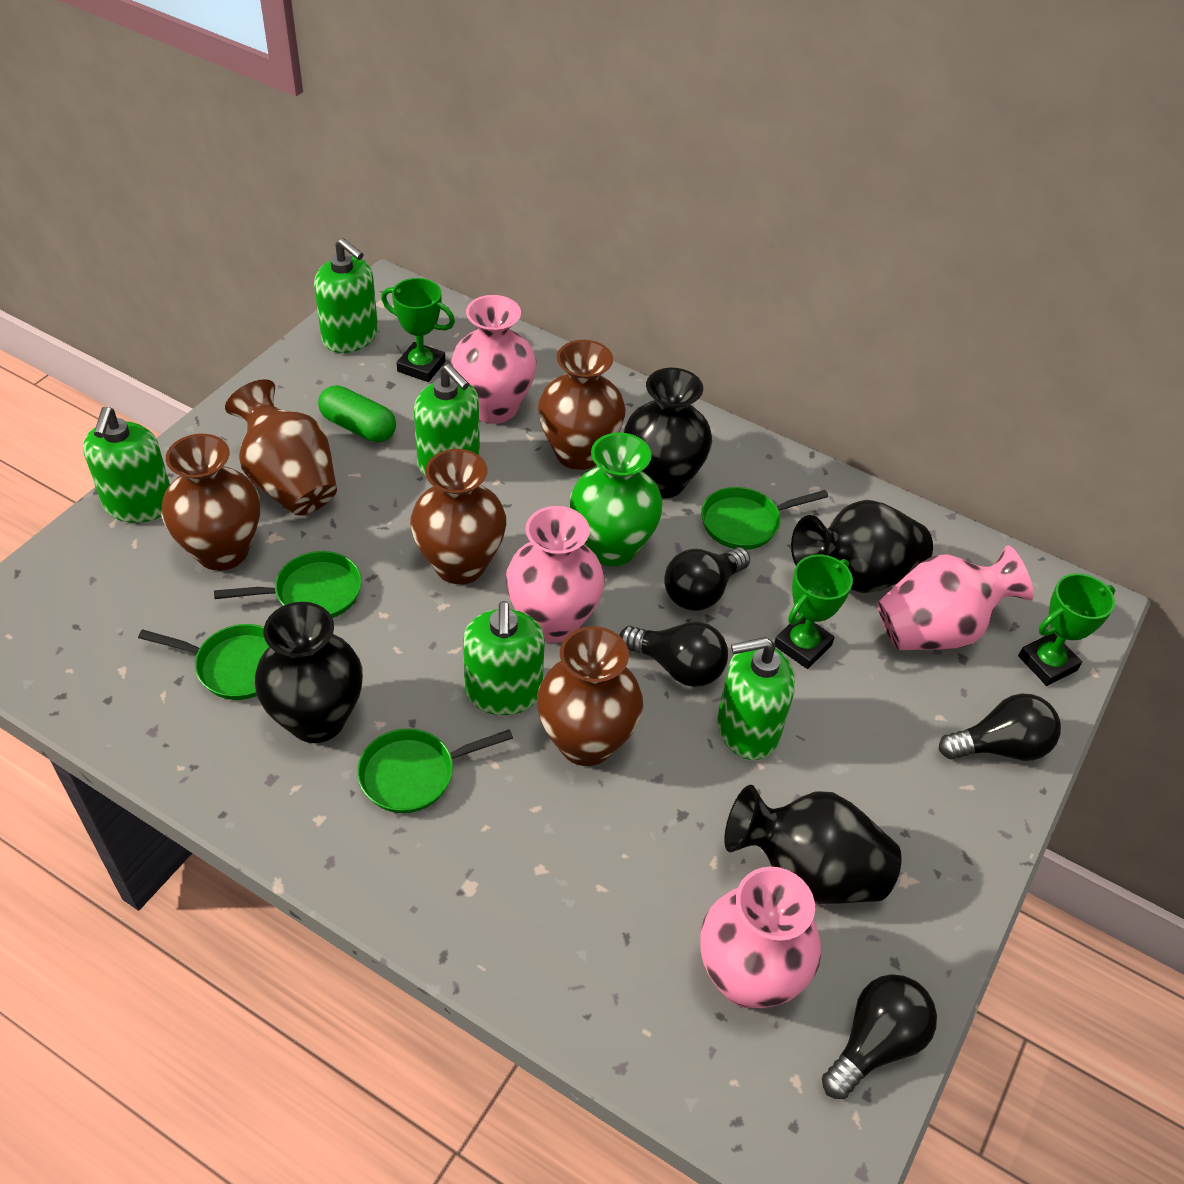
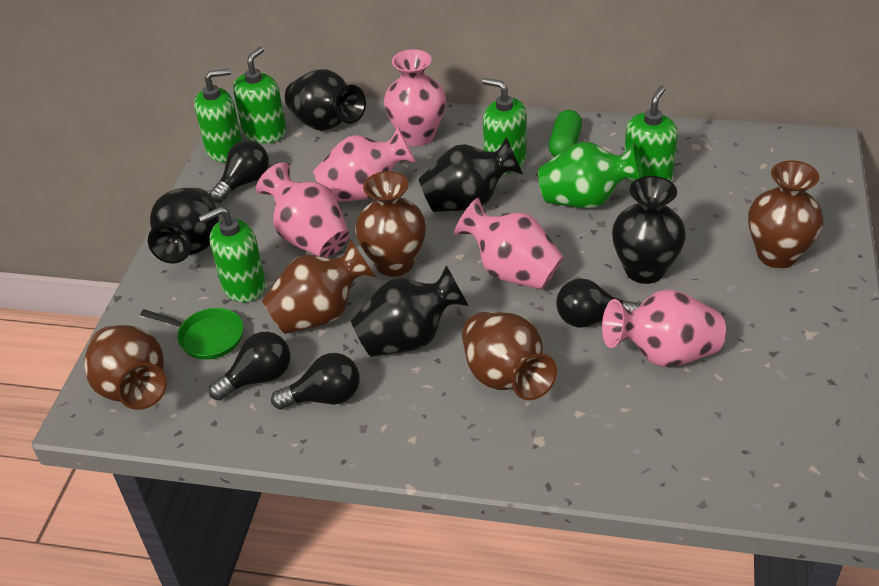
black vase: 4 -> 5
green pan: 4 -> 1
green trophy: 3 -> 0
pink vase: 4 -> 5

